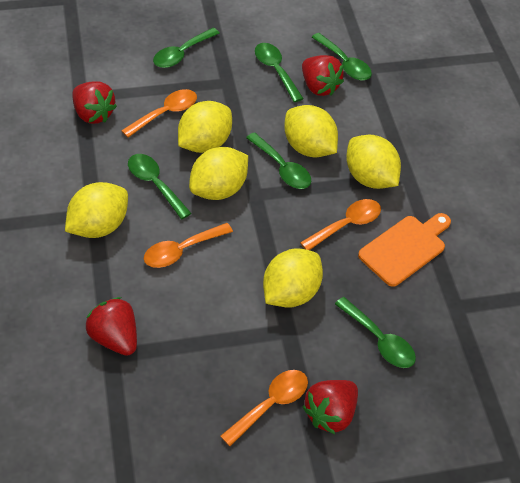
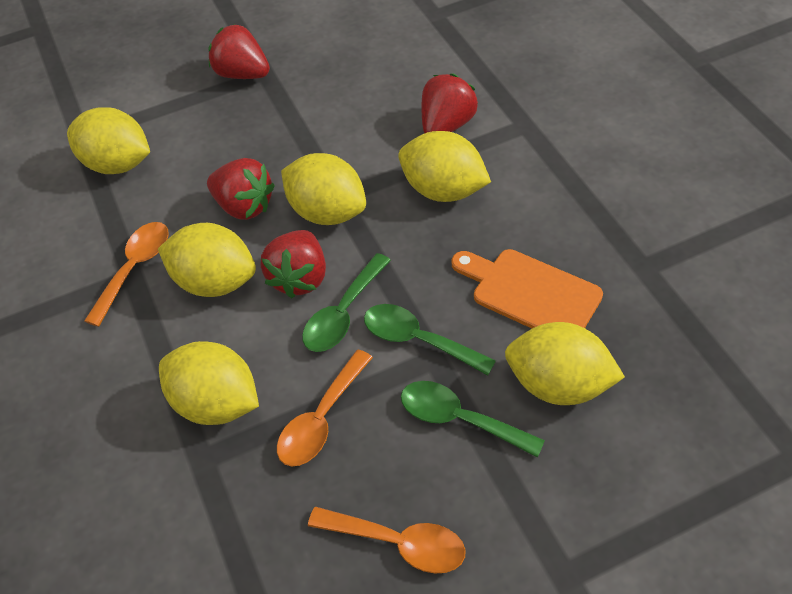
green spoon: 6 -> 3
orange spoon: 4 -> 3

